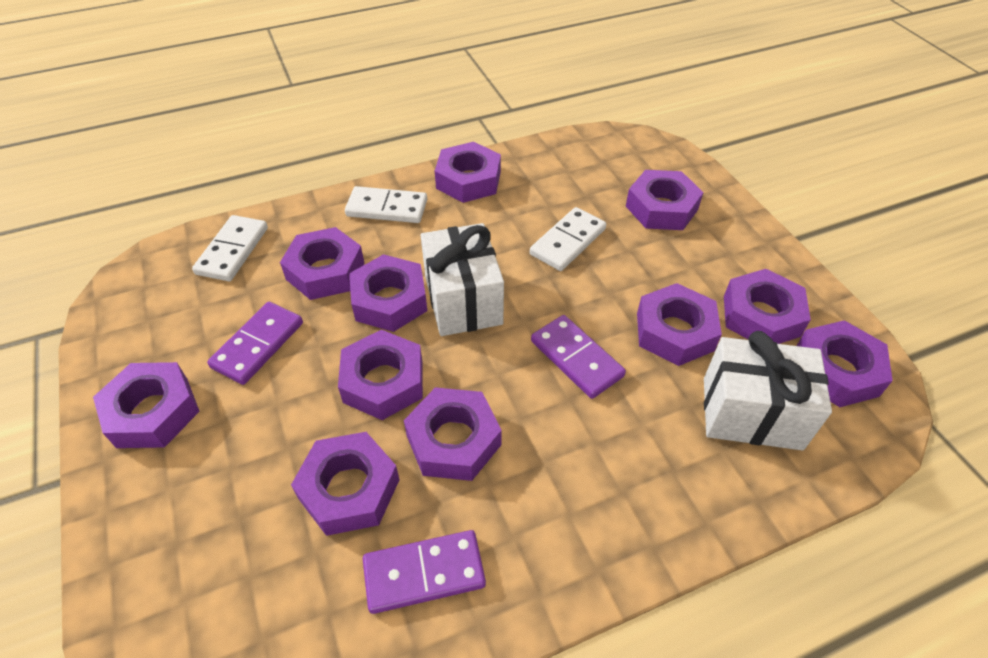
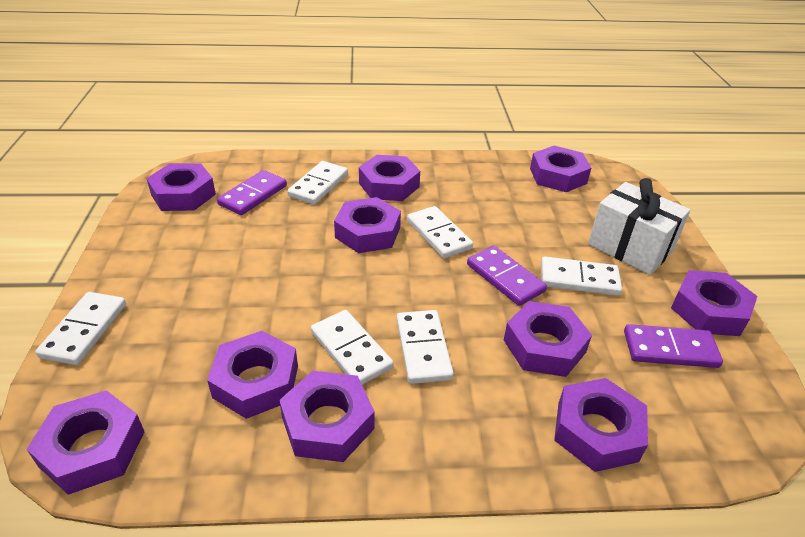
purple nut: 11 -> 10
white domino: 3 -> 6
white gift: 2 -> 1

